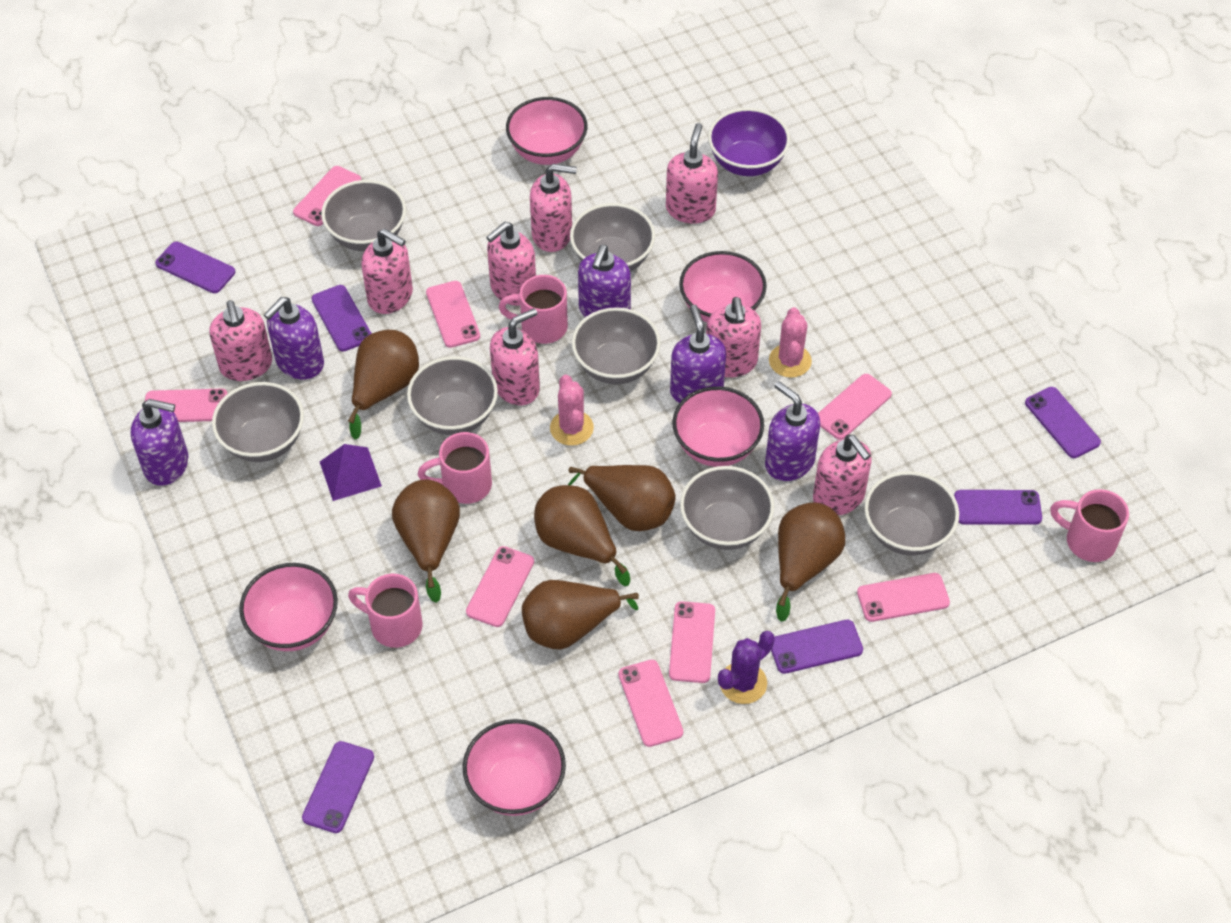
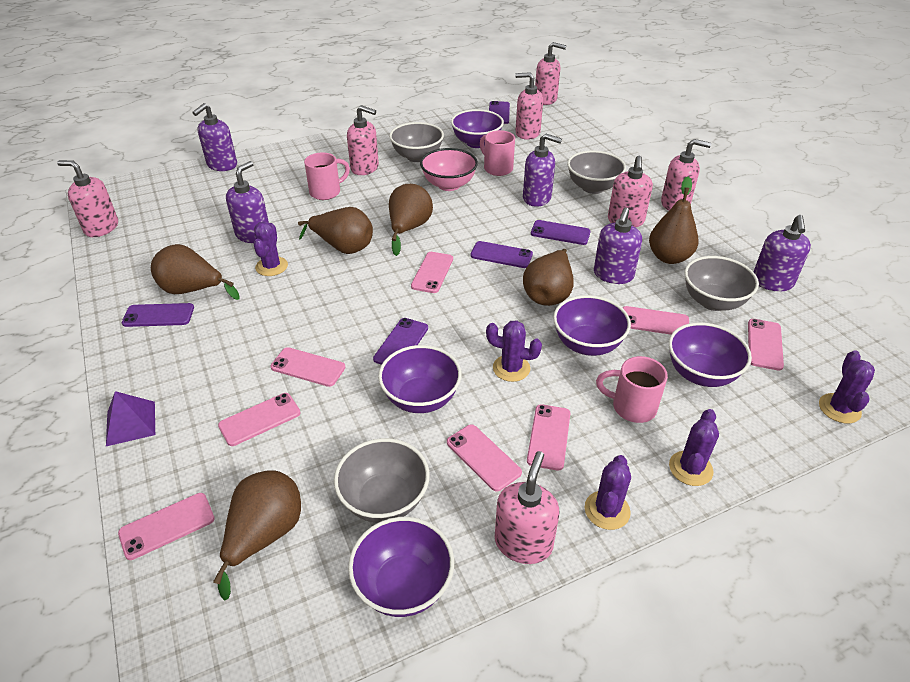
grey bowl: 7 -> 4
pink bowl: 5 -> 1
pink cactus: 2 -> 0
pink mug: 4 -> 3
pink soap dispenser: 8 -> 7
purple bowl: 1 -> 5
purple cactus: 1 -> 5
purple phone: 6 -> 5

